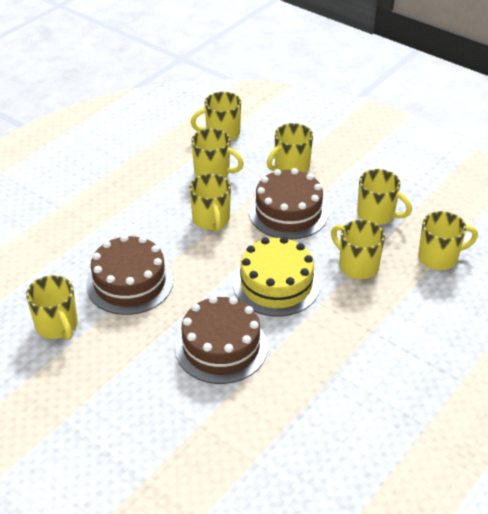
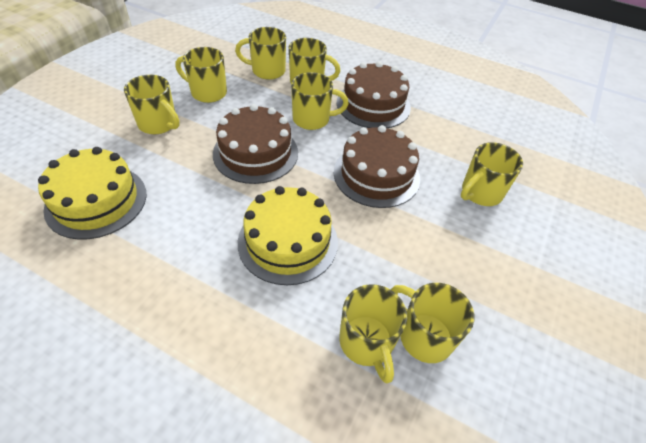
yellow cake: 1 -> 2

